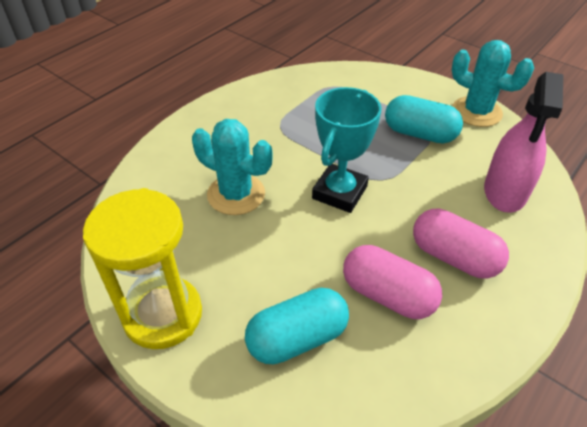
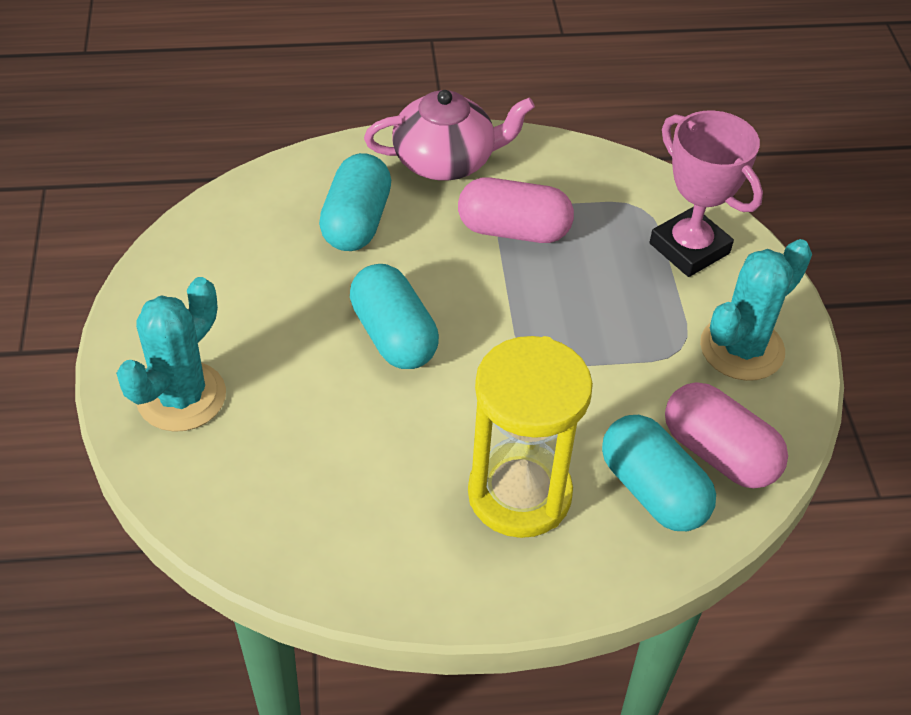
pink spray bottle: 1 -> 0
pink teapot: 0 -> 1
pink trophy: 0 -> 1
turquoise capsule: 2 -> 3
turquoise trophy: 1 -> 0

